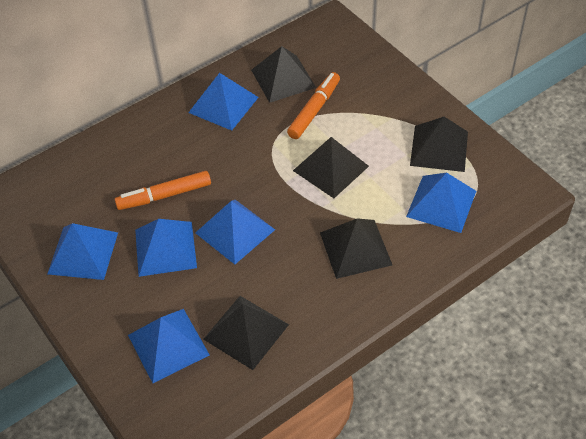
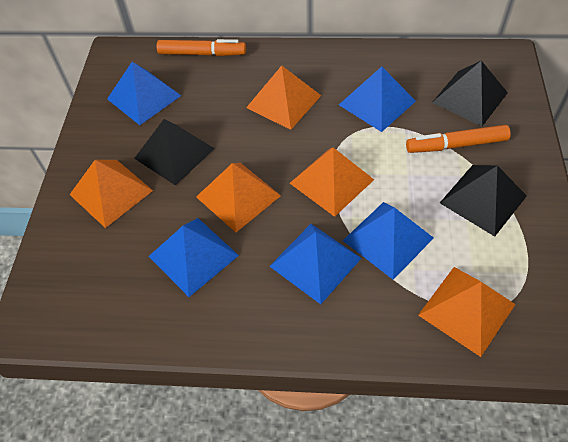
black pyramid: 5 -> 3
blue pyramid: 6 -> 5
orange pyramid: 0 -> 5

